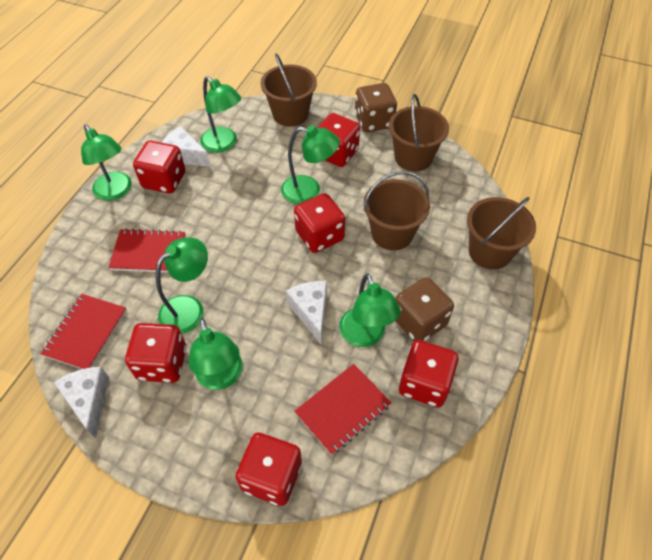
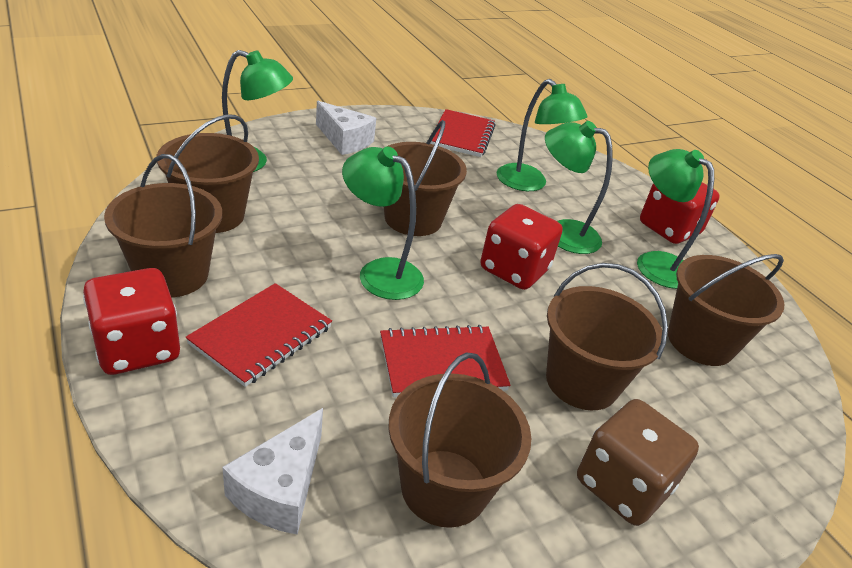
brown bucket: 4 -> 6
brown dice: 2 -> 1
green lamp: 6 -> 5
red dice: 6 -> 3
white cheese: 3 -> 2

